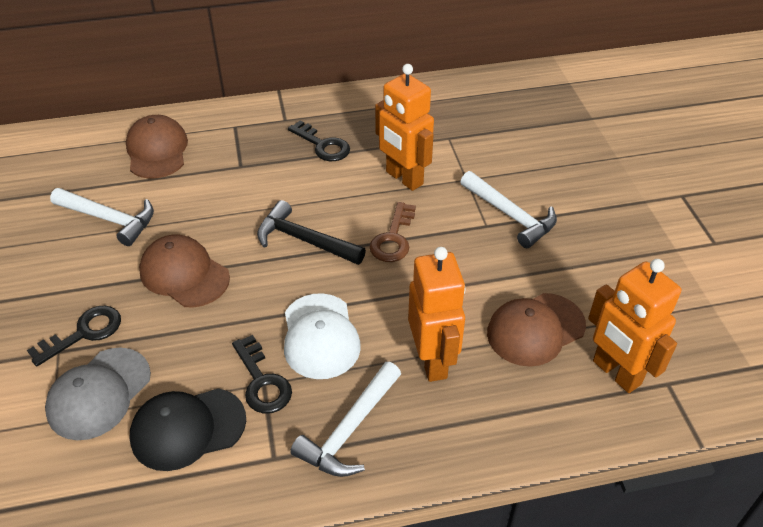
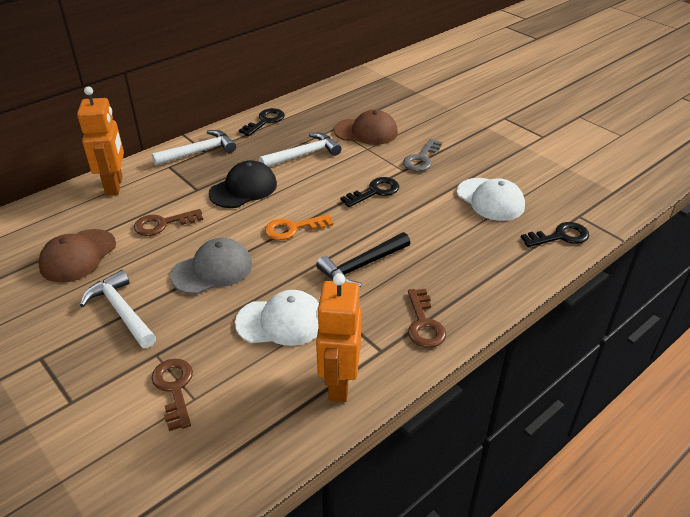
brown cap: 3 -> 2
brown key: 1 -> 3
grey key: 0 -> 1
orange key: 0 -> 1
orange robot: 3 -> 2
white cap: 1 -> 2

